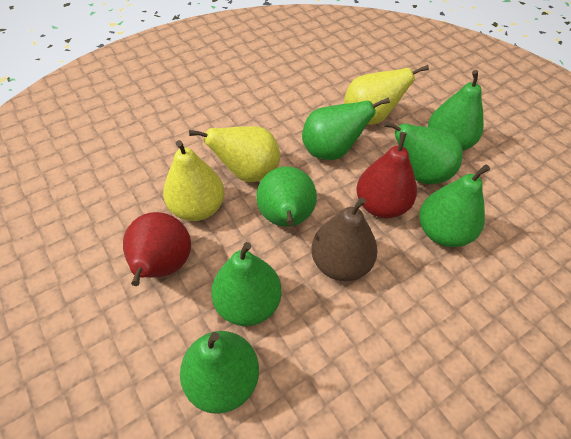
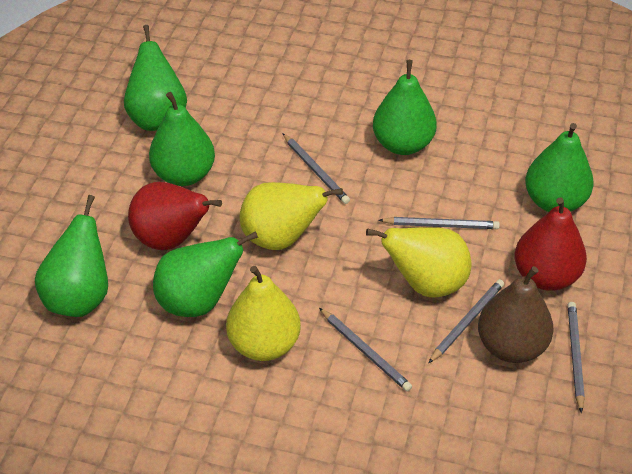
green pear: 7 -> 6
grey pencil: 0 -> 5

